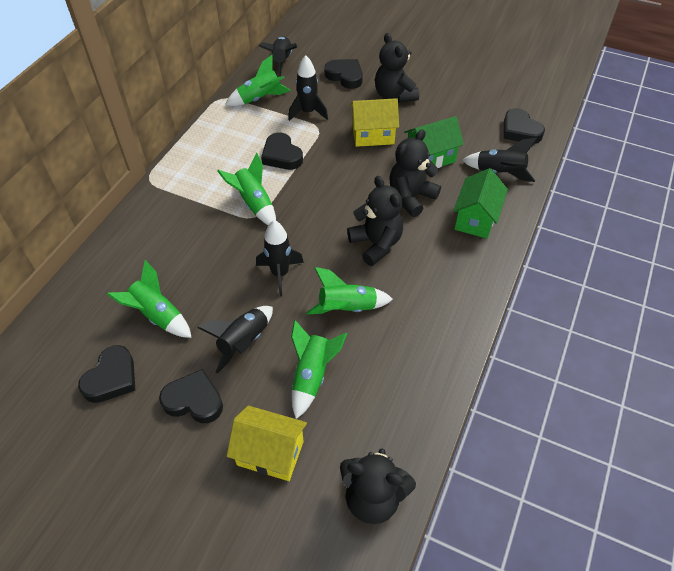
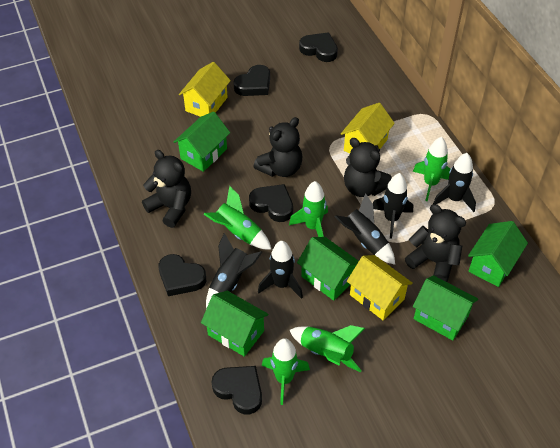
green house: 2 -> 5
yellow house: 2 -> 3

